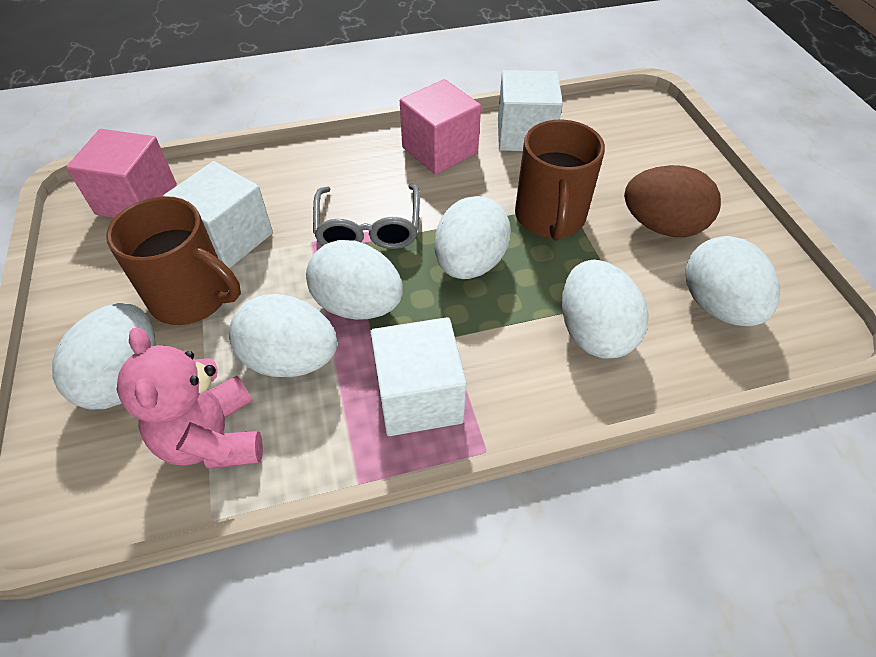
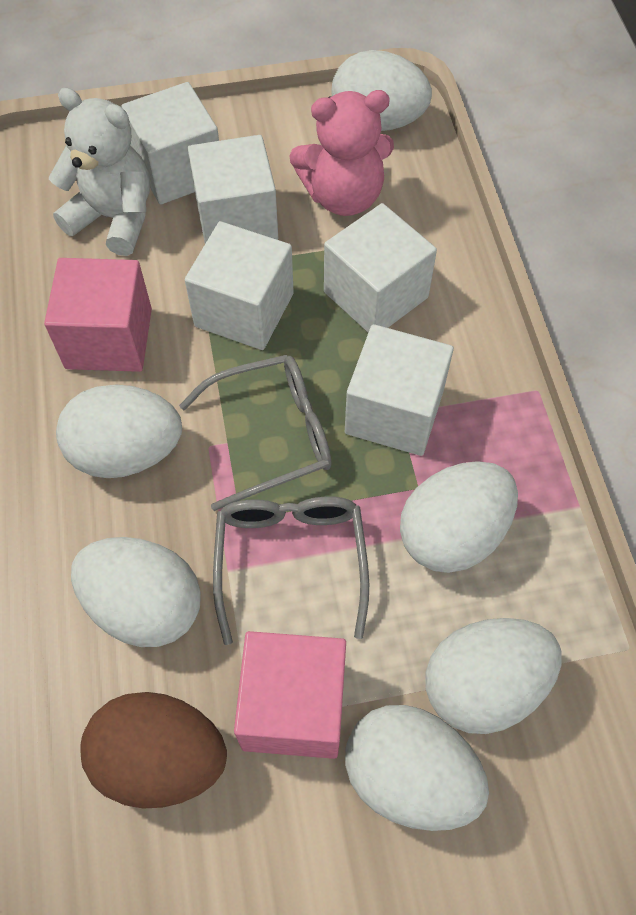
brown mug: 2 -> 0
grey glasses: 1 -> 2
white cube: 3 -> 5
white teddy bear: 0 -> 1

